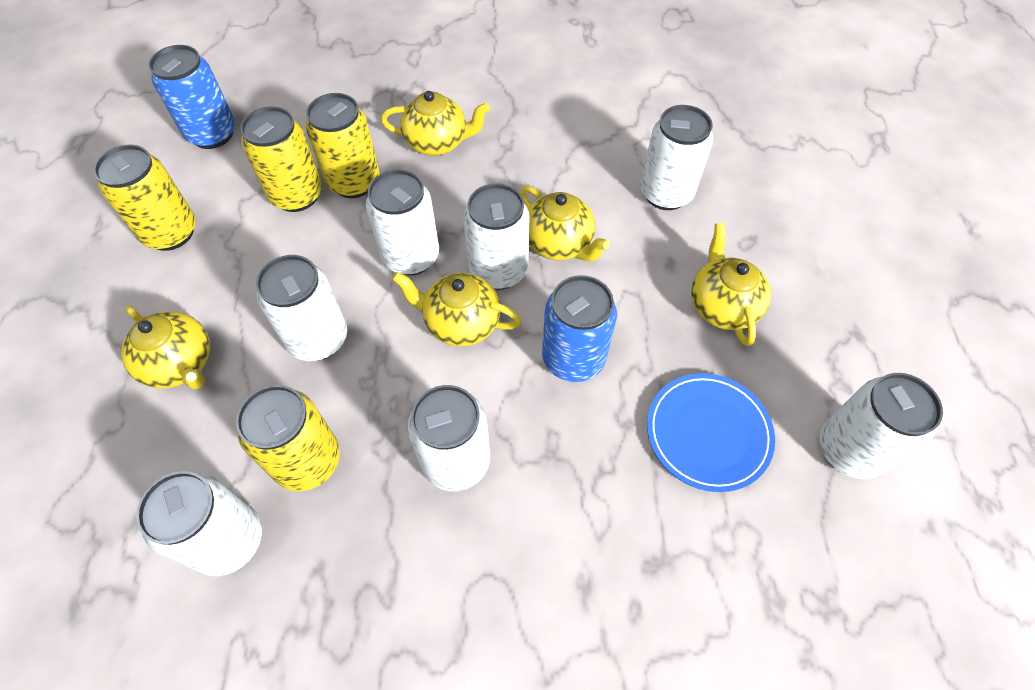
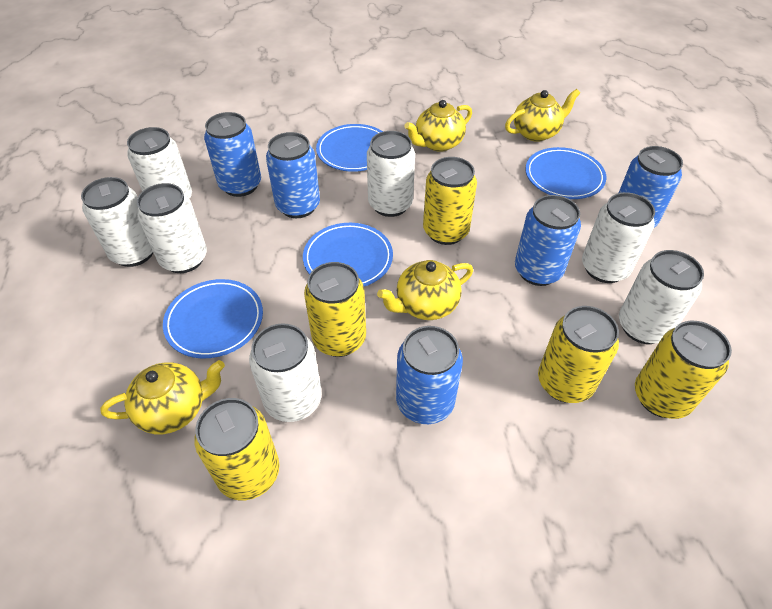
blue can: 2 -> 5
blue plate: 1 -> 4
yellow can: 4 -> 5
yellow teapot: 5 -> 4

